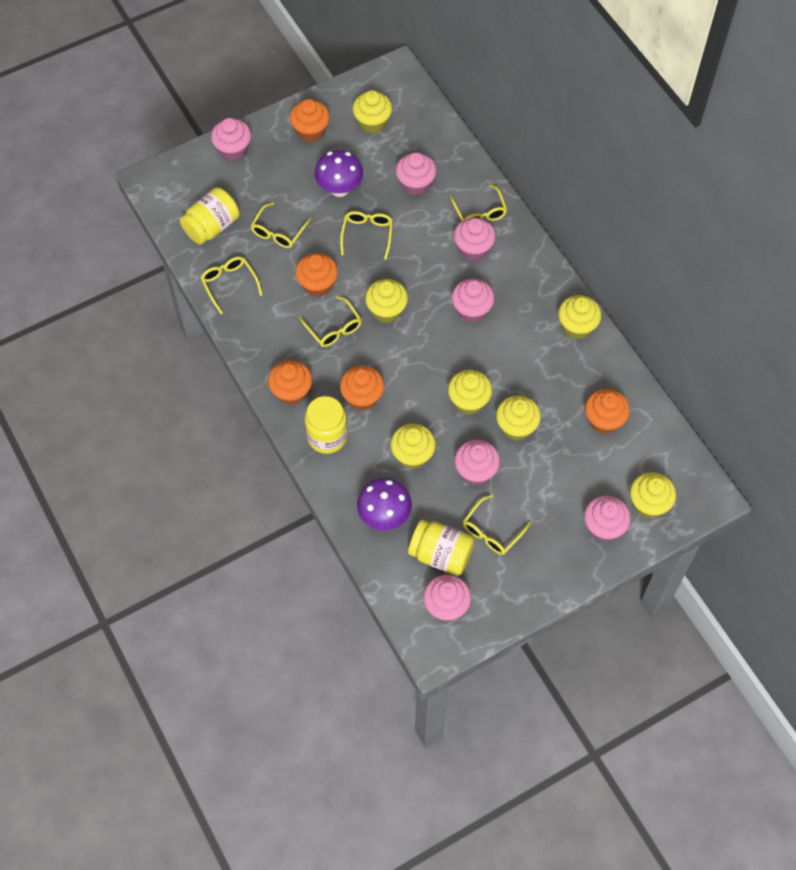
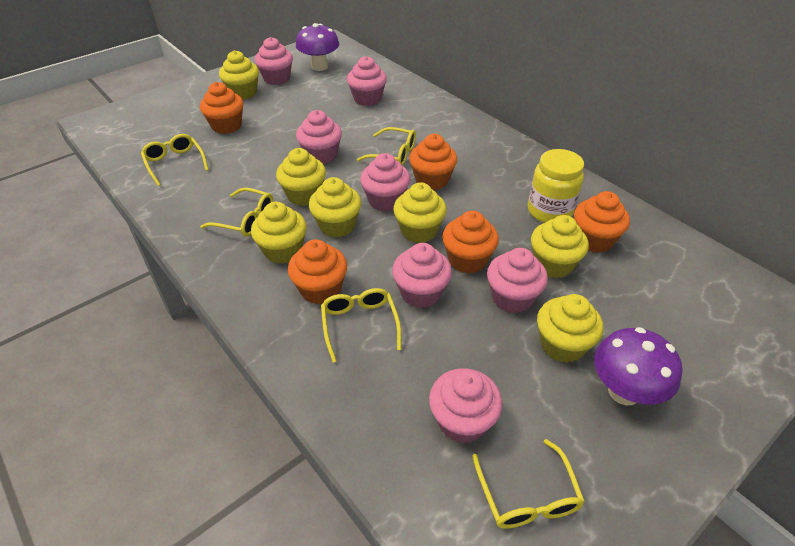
yellow glasses: 6 -> 5
yellow jar: 3 -> 1

